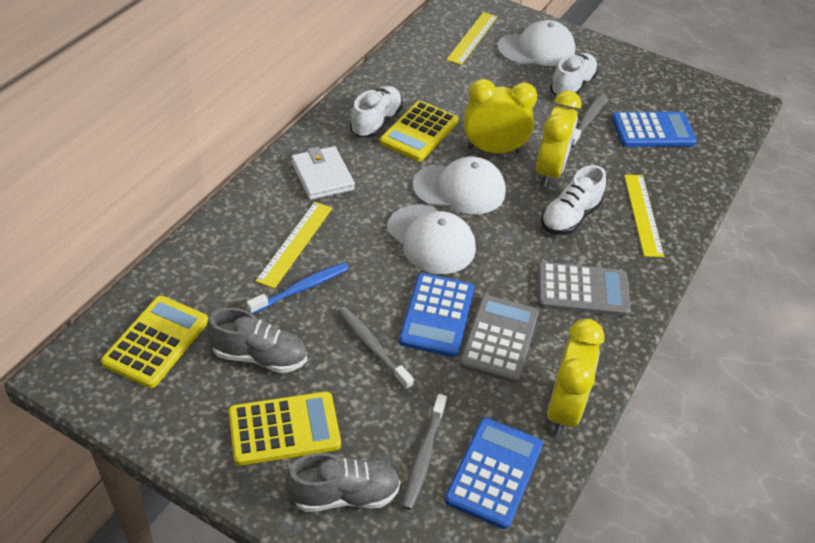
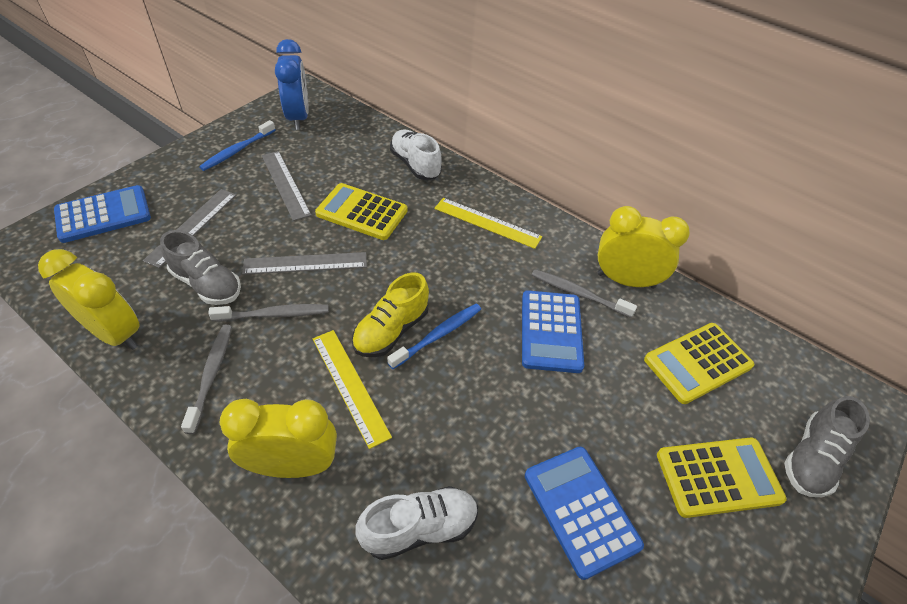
blue clock: 0 -> 1
blue toothbrush: 1 -> 2
grey calculator: 2 -> 0
grey ruler: 0 -> 3
white cap: 3 -> 0
white shoe: 3 -> 2
white wallet: 1 -> 0
yellow ruler: 3 -> 2
yellow shoe: 0 -> 1

